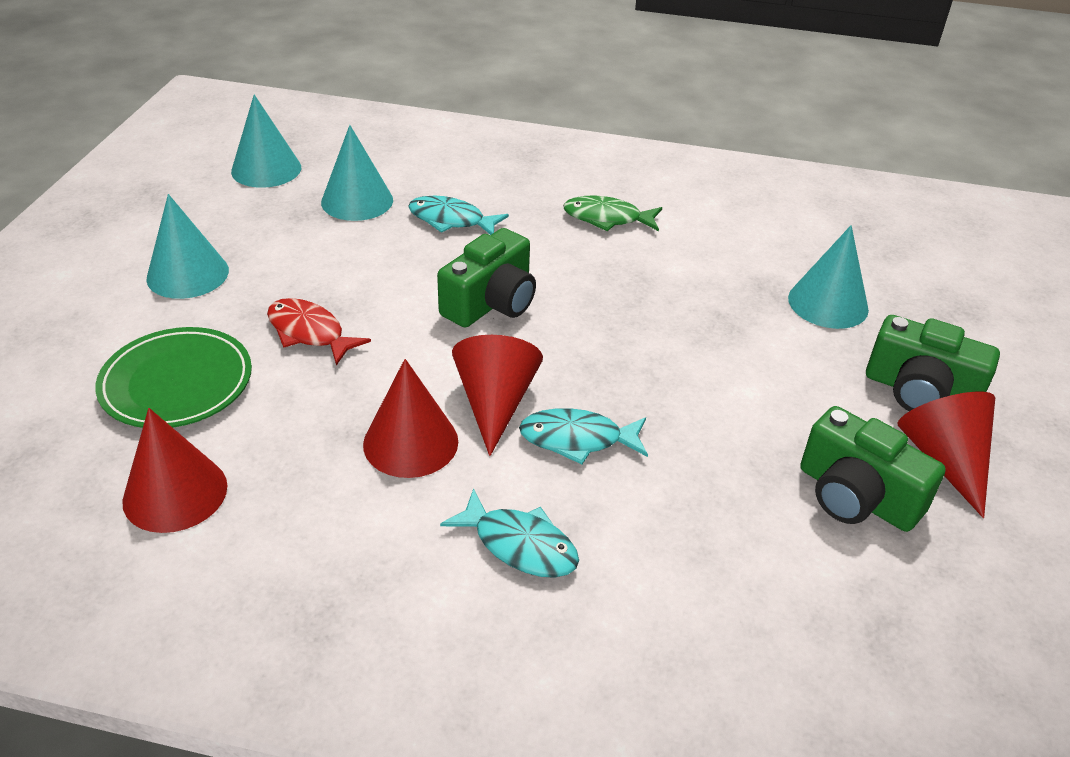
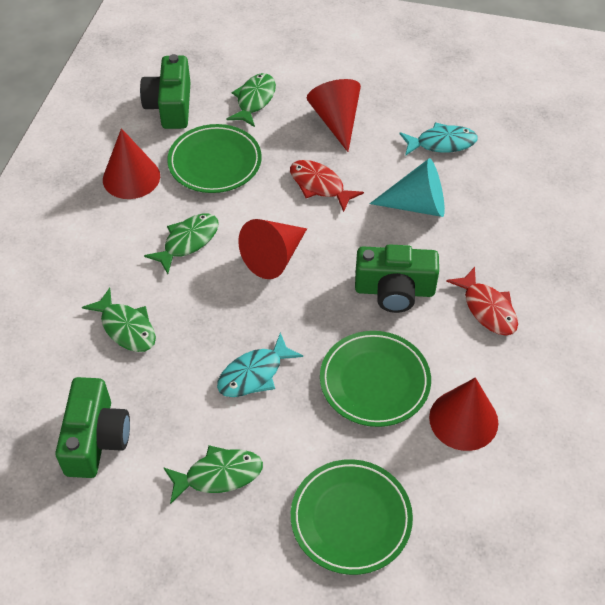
green fish: 1 -> 4
green plate: 1 -> 3
red fish: 1 -> 2
turquoise cone: 4 -> 1
turquoise fish: 3 -> 2

